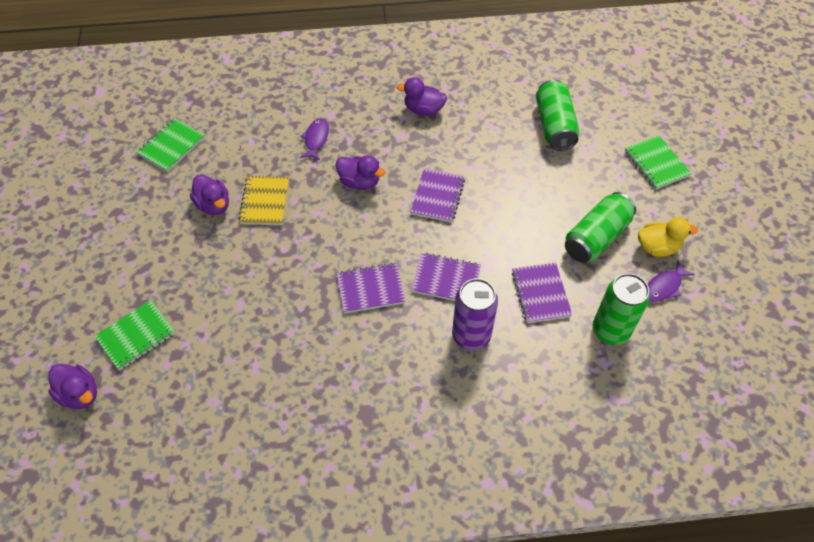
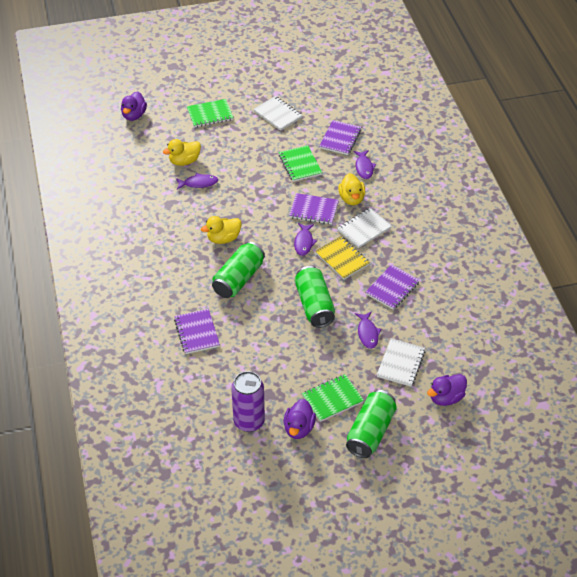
purple duck: 4 -> 3
purple fish: 2 -> 4
white notebook: 0 -> 3
yellow duck: 1 -> 3

